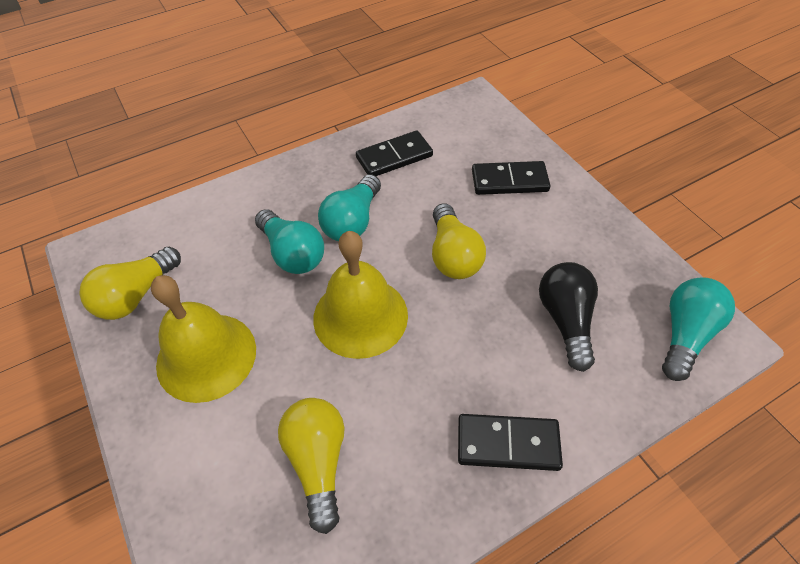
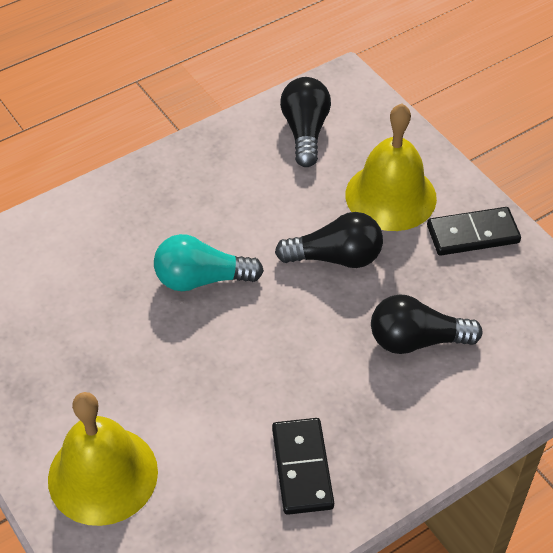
black domino: 3 -> 2
black light bulb: 1 -> 3
turquoise light bulb: 3 -> 1
yellow light bulb: 3 -> 0

